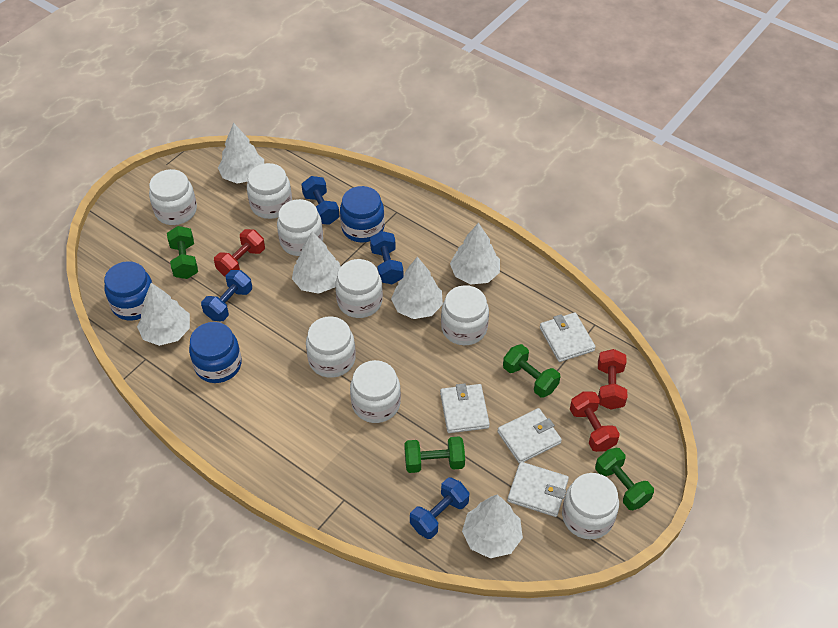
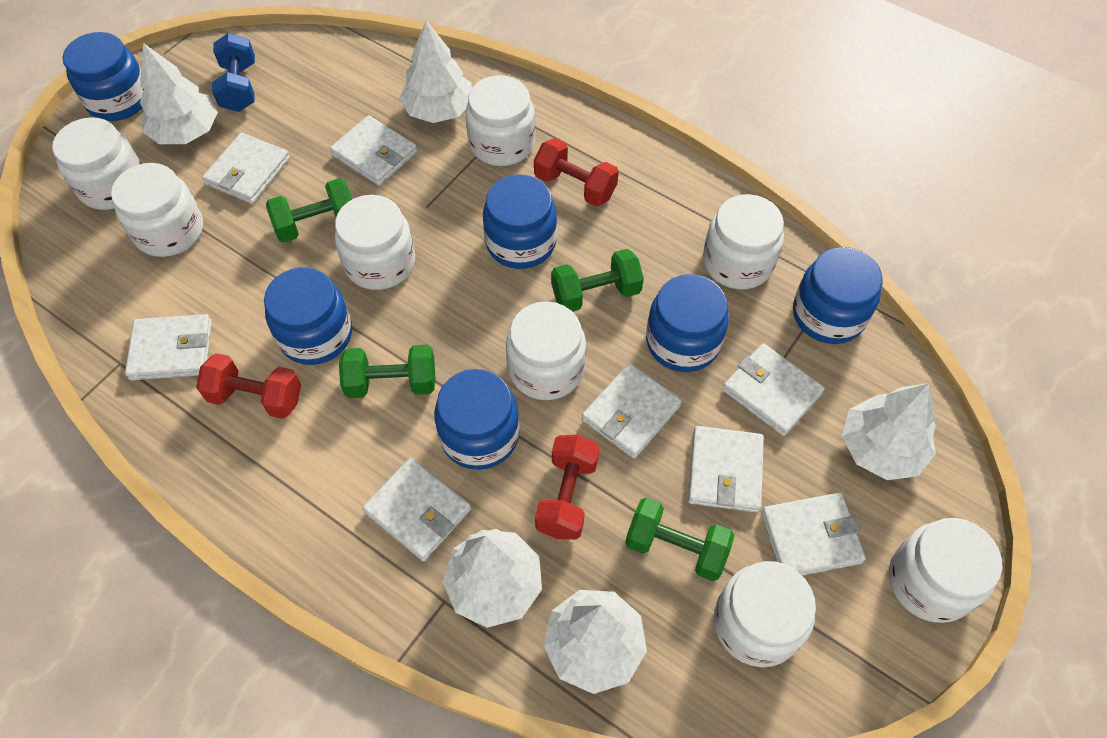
blue dumbbell: 4 -> 1
blue jar: 3 -> 6
white tree: 6 -> 5
white wallet: 4 -> 8

